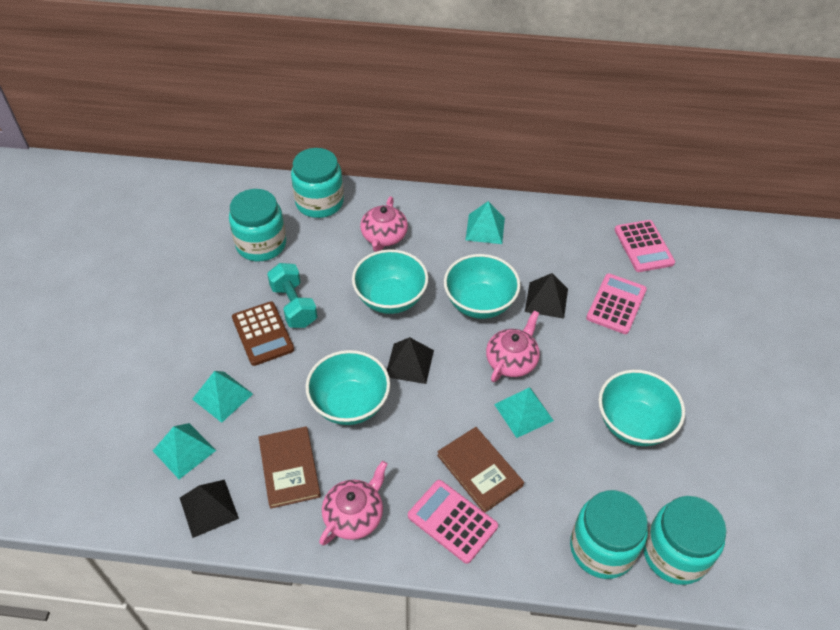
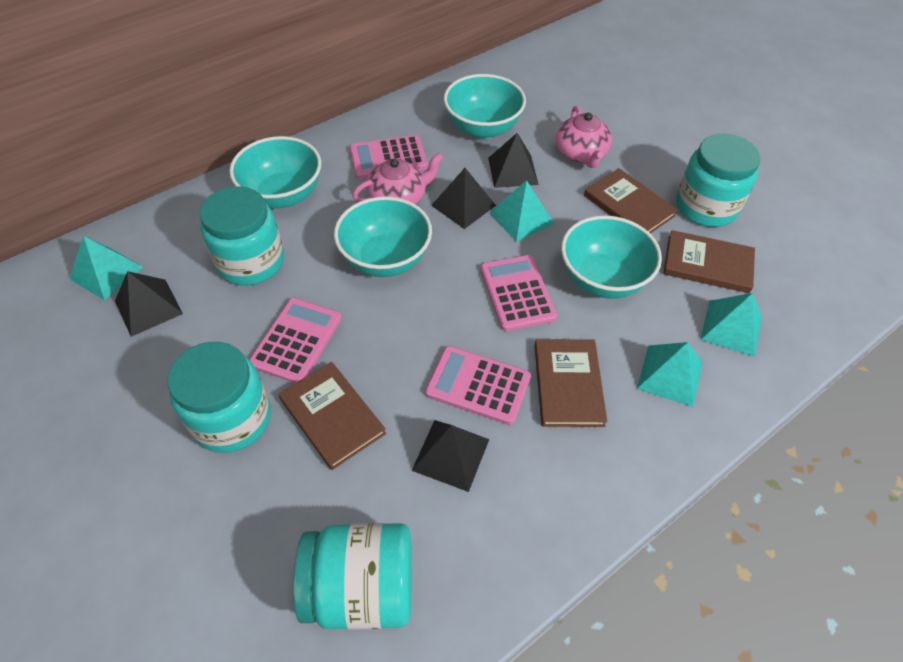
black pyramid: 3 -> 4
brown book: 2 -> 4
brown calculator: 1 -> 0
pink calculator: 3 -> 4
pink teapot: 3 -> 2
turquoise dumbbell: 1 -> 0

